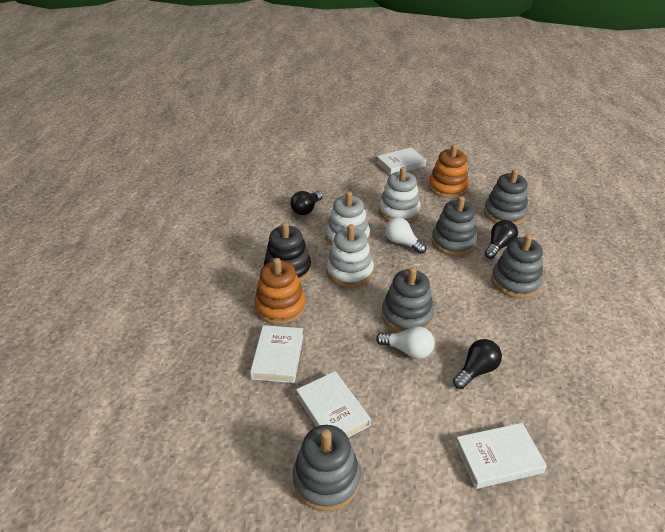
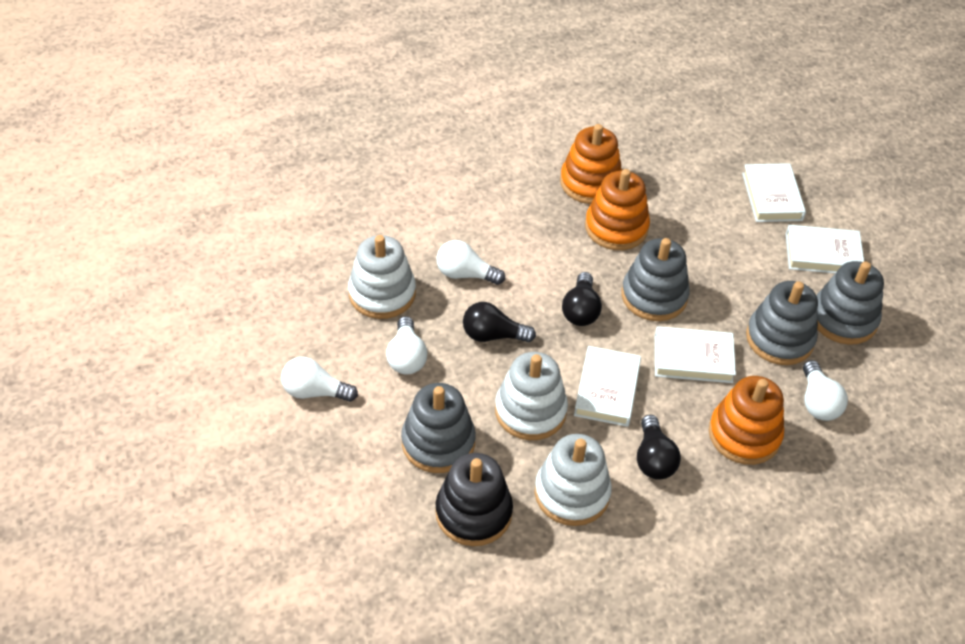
grey stacking toy: 5 -> 4
orange stacking toy: 2 -> 3
white light bulb: 2 -> 4

